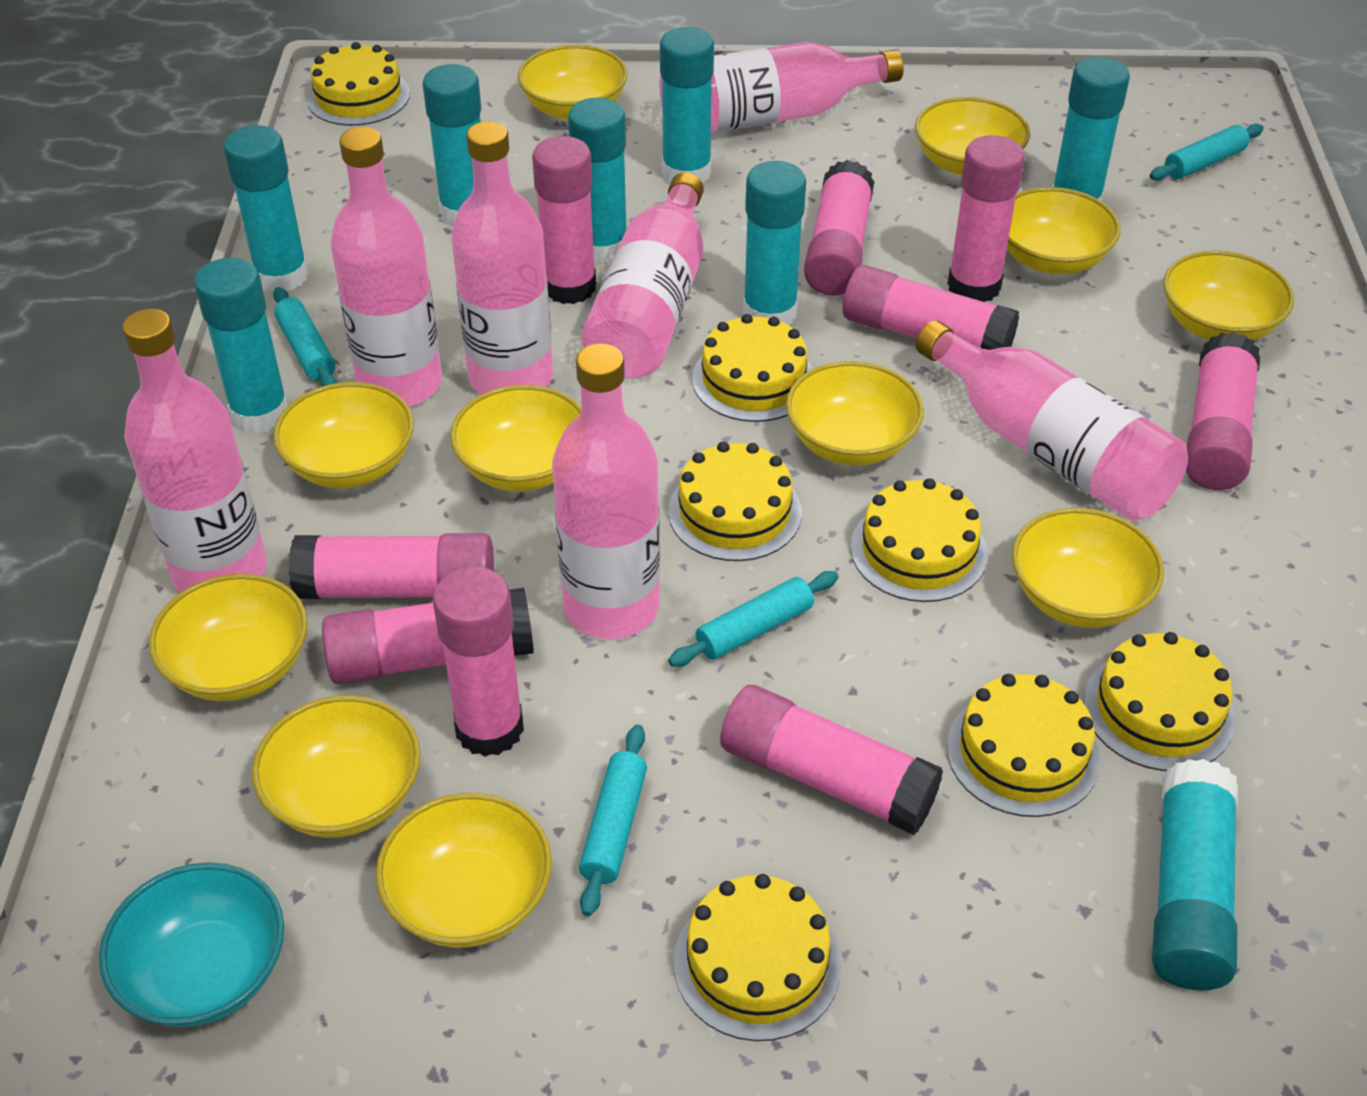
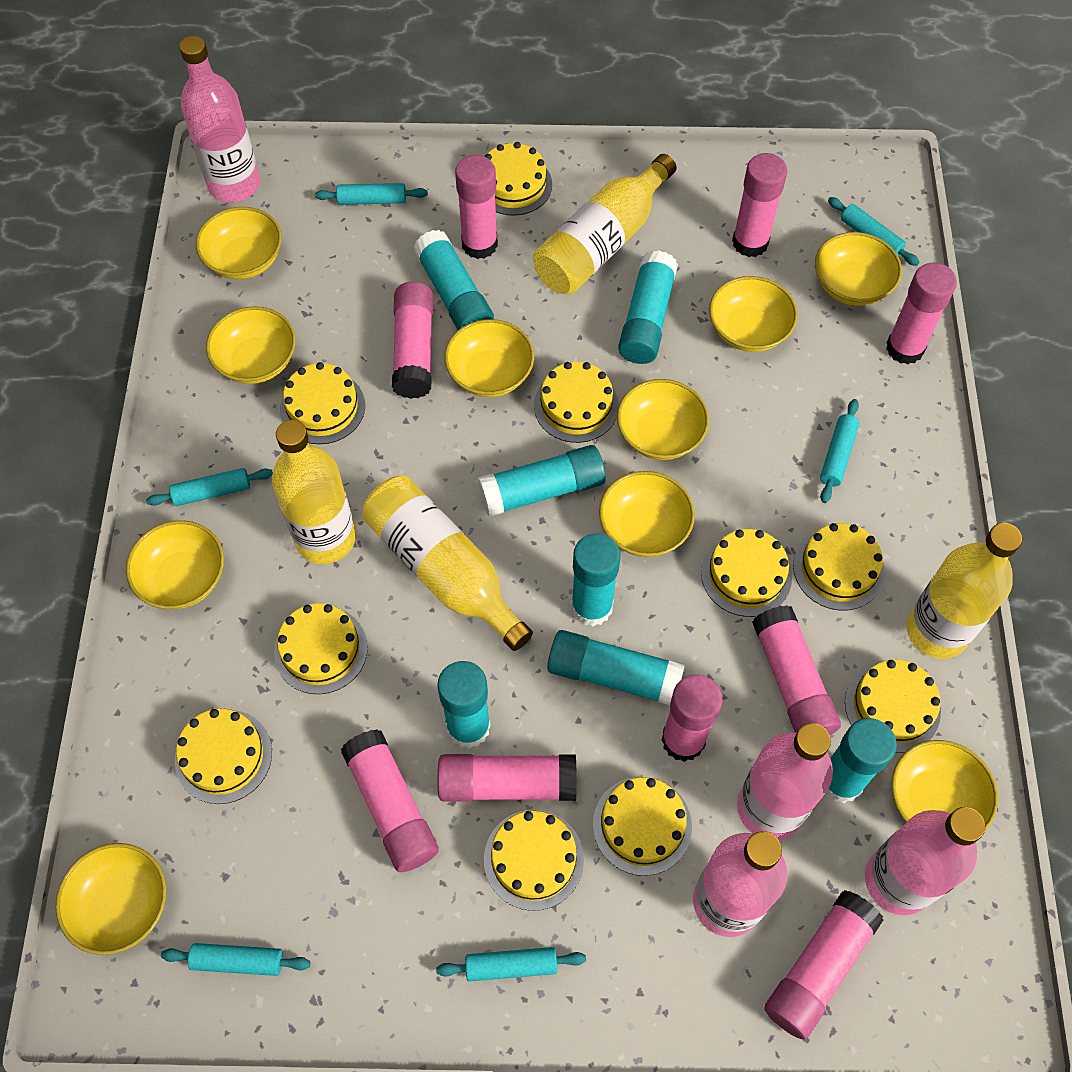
pink bottle: 7 -> 4
turquoise bowl: 1 -> 0
turquoise glue stick: 8 -> 7
turquoise rolling pin: 4 -> 6
yellow bottle: 0 -> 4
yellow bowl: 11 -> 10
yellow cake: 7 -> 10

